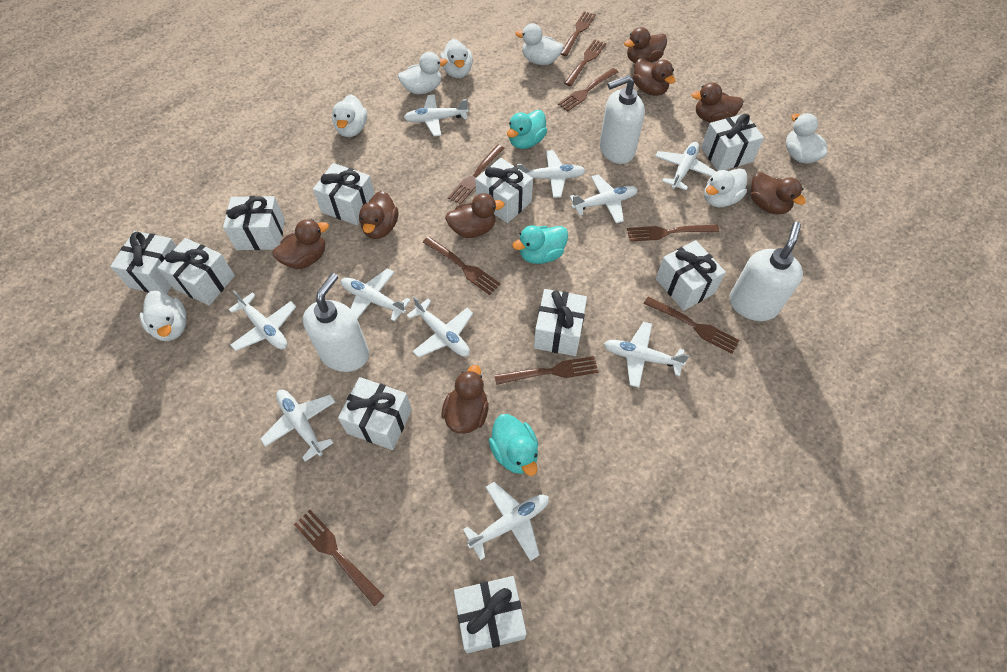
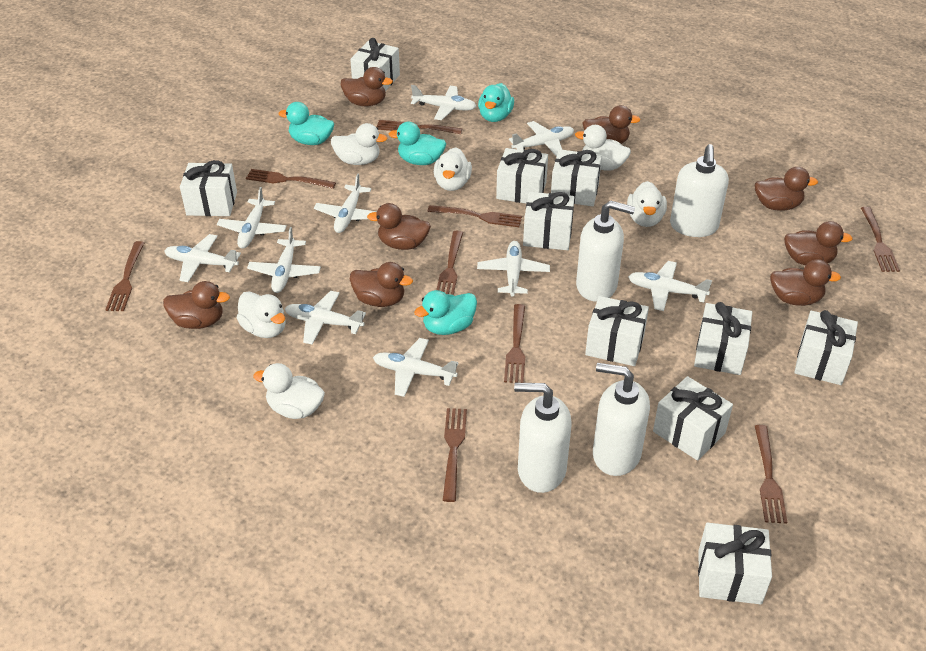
turquoise duck: 3 -> 4
white duck: 7 -> 6
white soap dispenser: 3 -> 4

